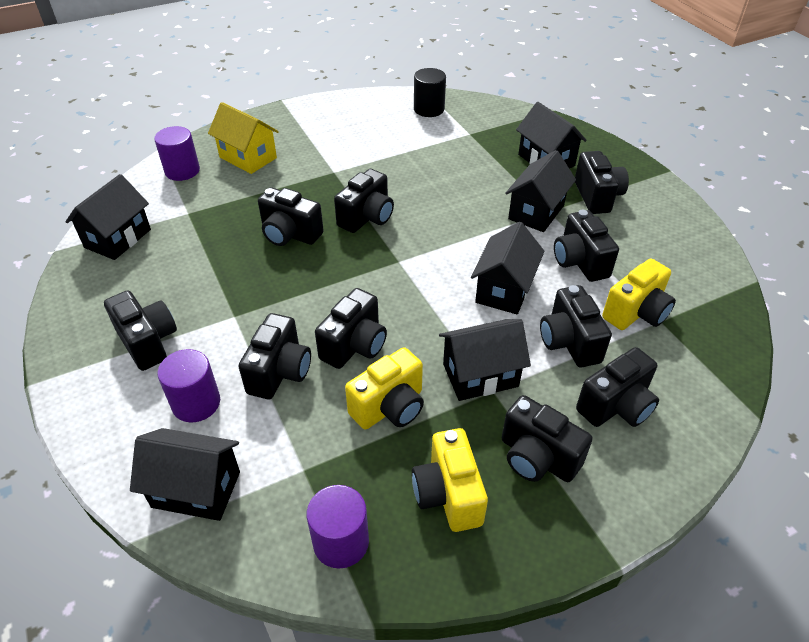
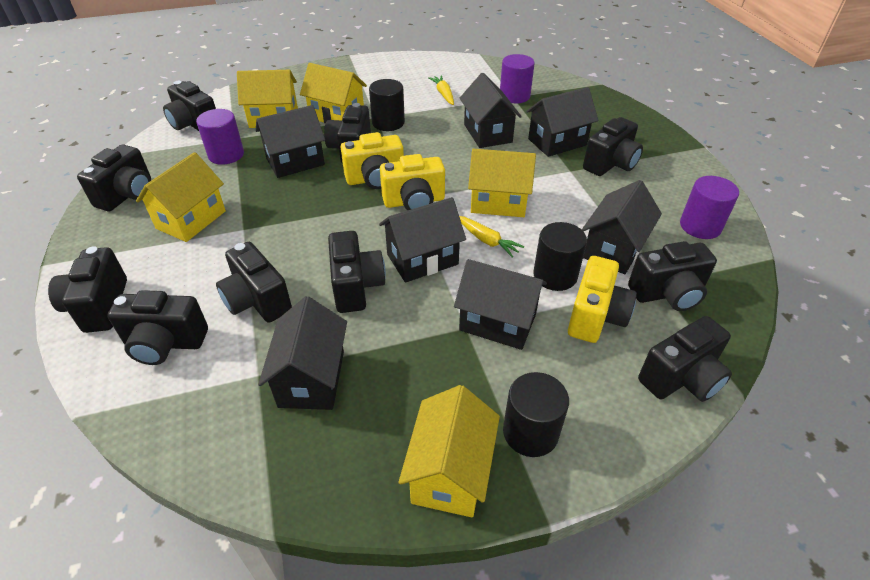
black cylinder: 1 -> 3
black house: 6 -> 7
yellow carrot: 0 -> 2
yellow house: 1 -> 5

